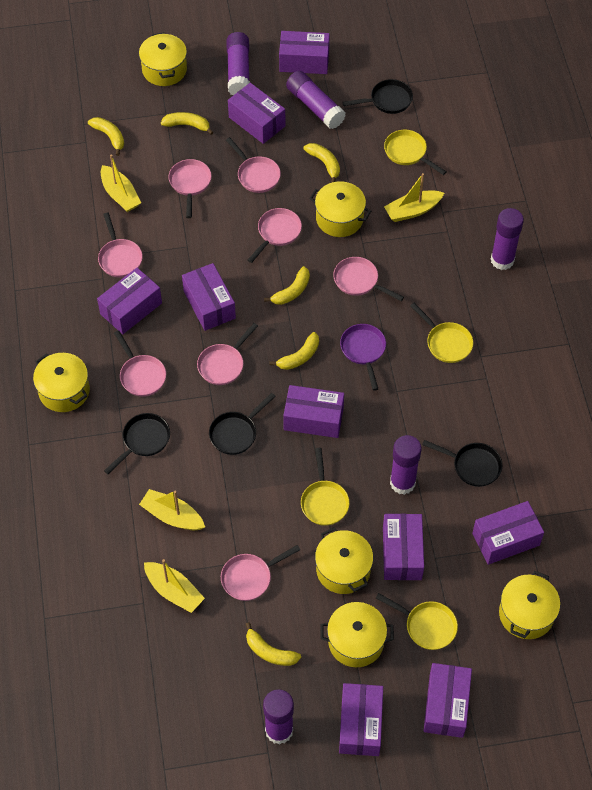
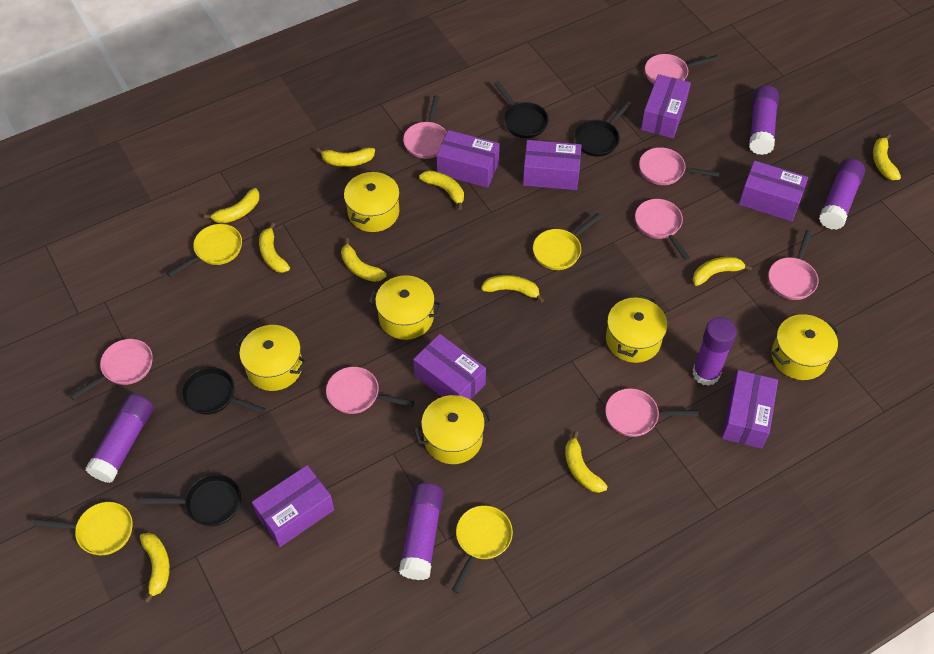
purple box: 9 -> 7
purple pan: 1 -> 0
yellow banana: 6 -> 10
yellow boat: 4 -> 0

